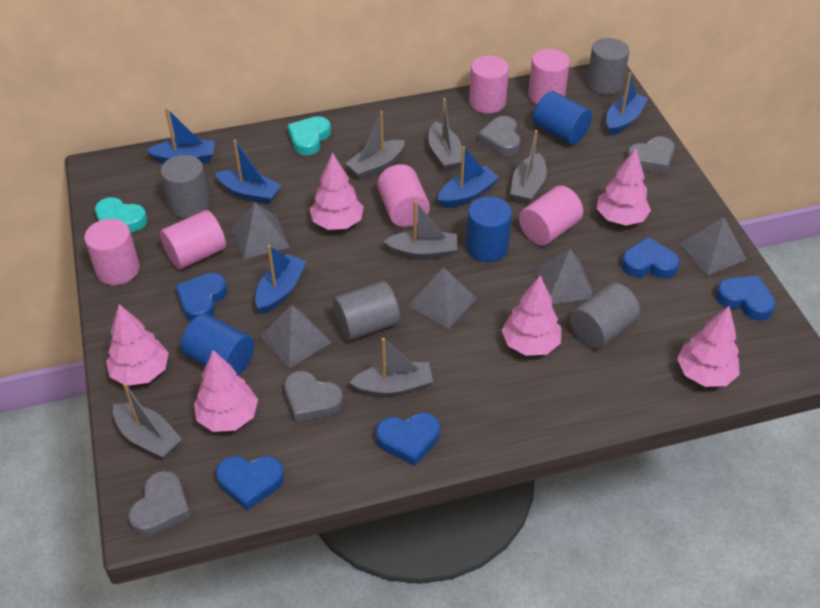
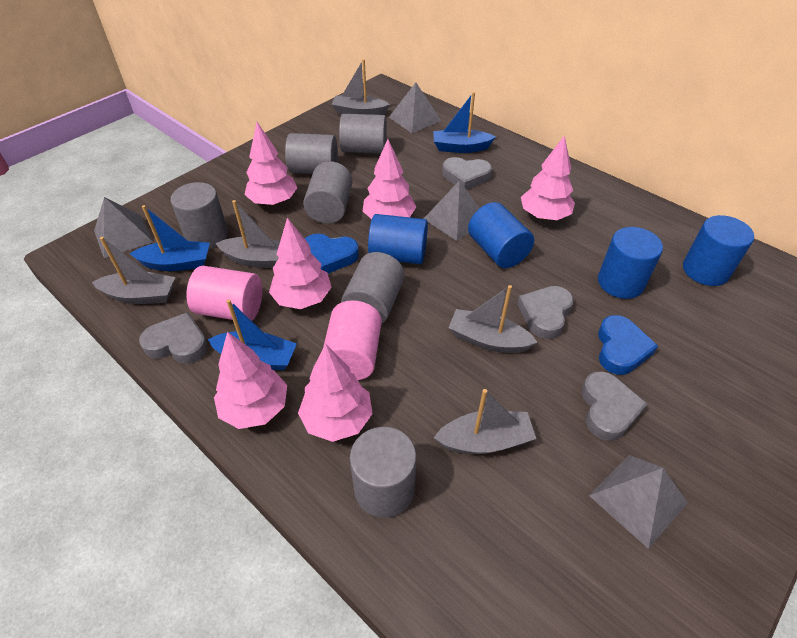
blue boat: 5 -> 3
blue cylinder: 3 -> 4
blue heart: 5 -> 2
grey boat: 6 -> 5
grey cylinder: 4 -> 6
grey pyramid: 5 -> 4
pink cylinder: 6 -> 2
turquoise heart: 2 -> 0

